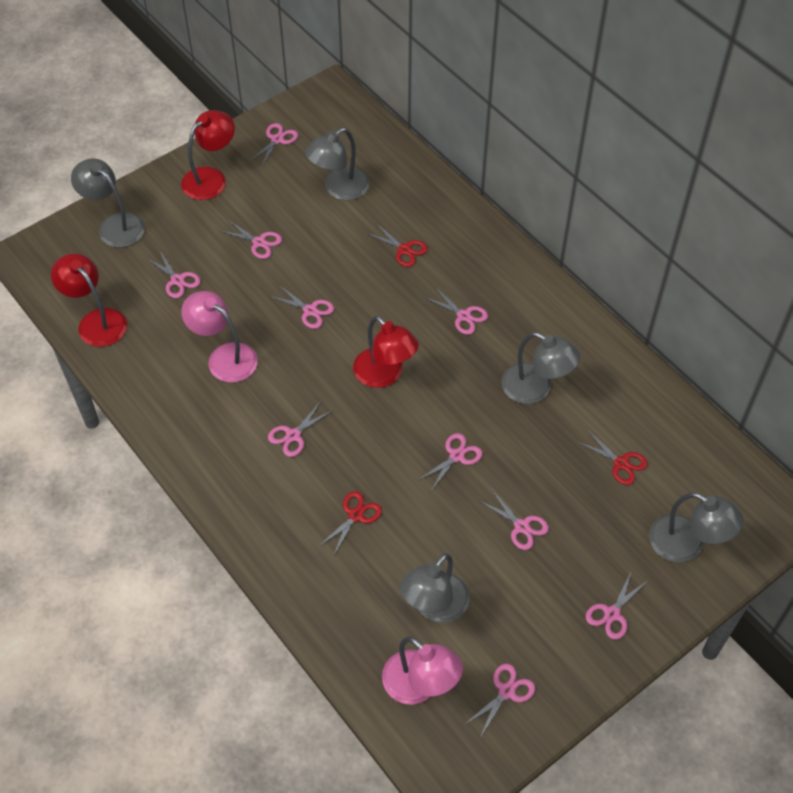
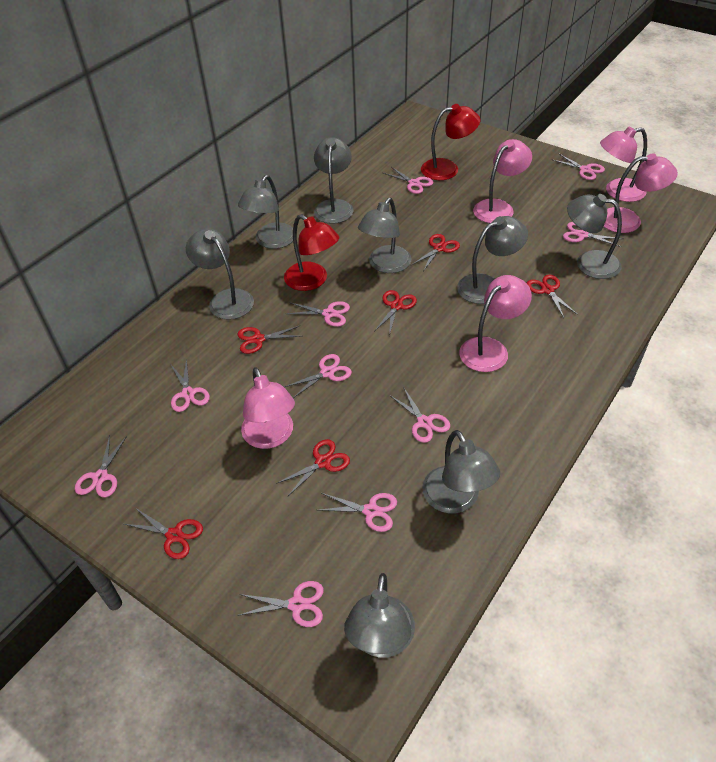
grey lamp: 5 -> 8
pink lamp: 2 -> 5
red lamp: 3 -> 2
red scissors: 3 -> 6

